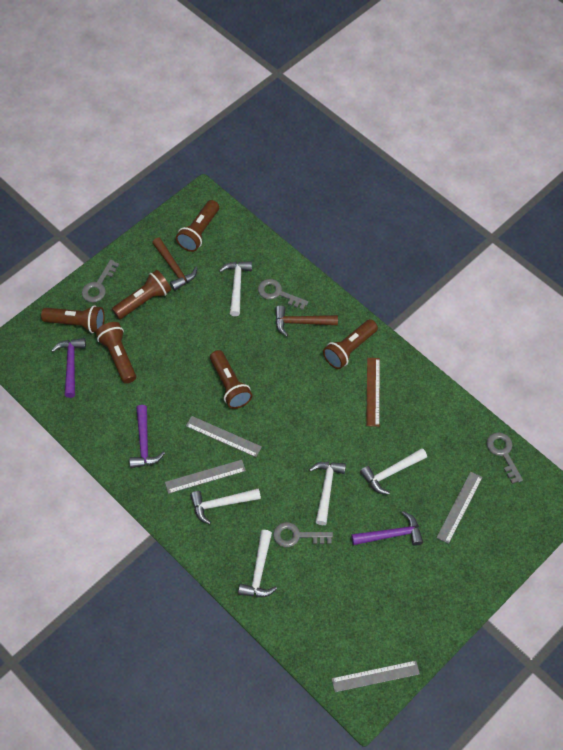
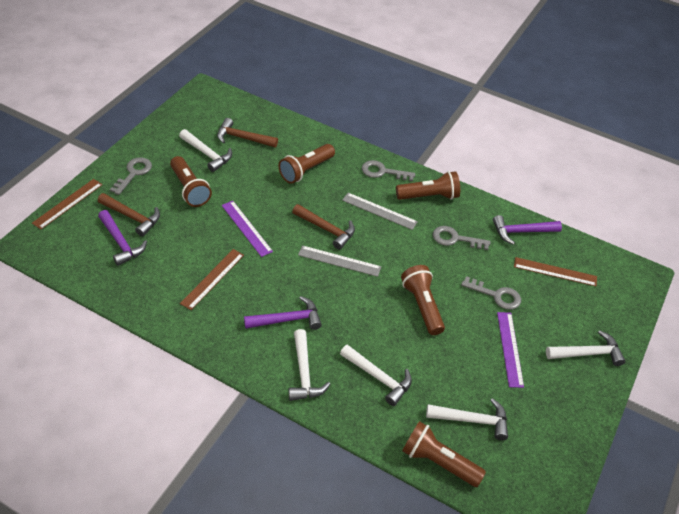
brown flashlight: 6 -> 5
brown hammer: 2 -> 3
brown ruler: 1 -> 3
grey ruler: 4 -> 2
purple ruler: 0 -> 2

